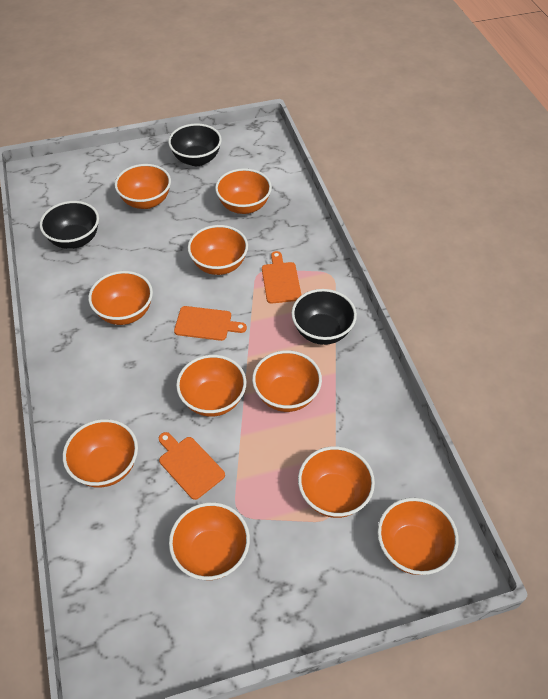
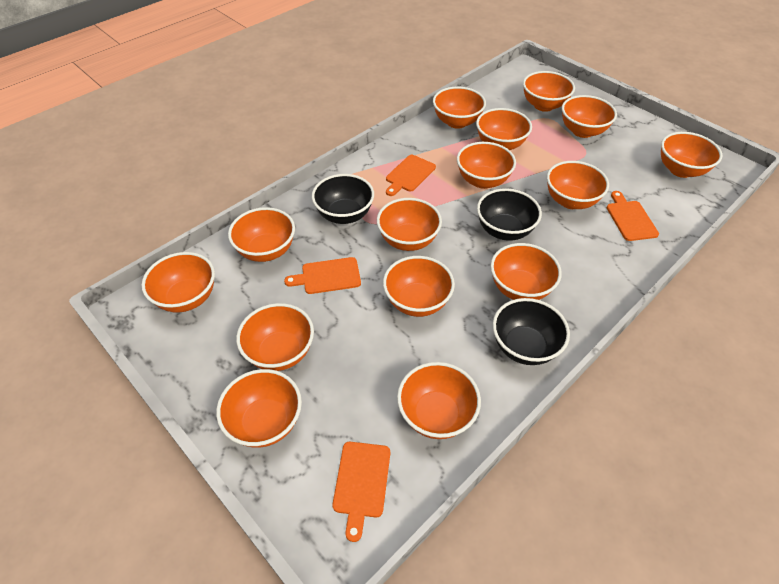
orange bowl: 10 -> 15
orange cutting board: 3 -> 4

